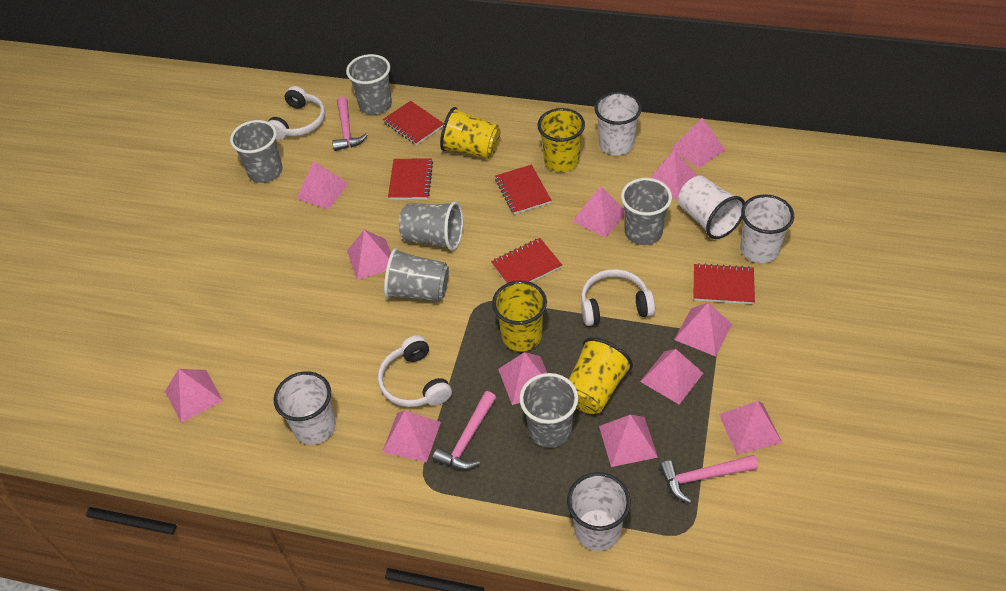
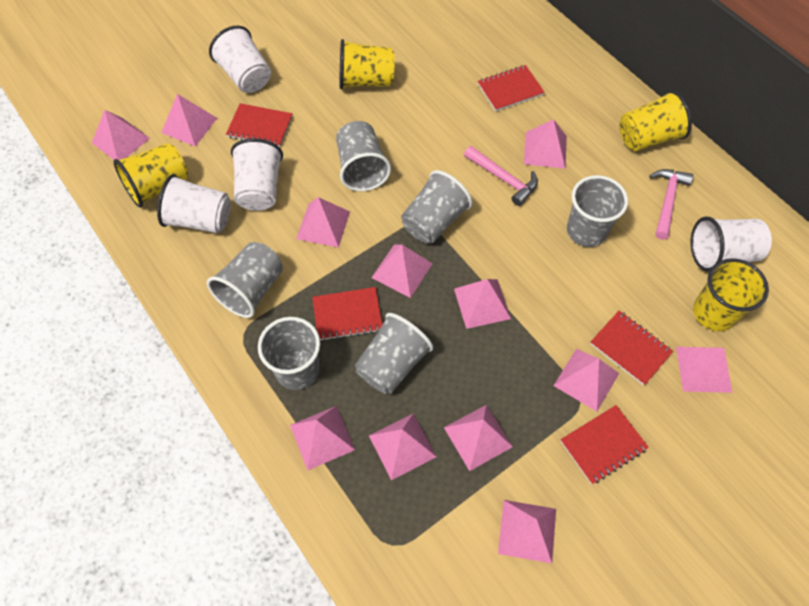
pink hammer: 3 -> 2
white cup: 5 -> 4
white headphones: 3 -> 0

